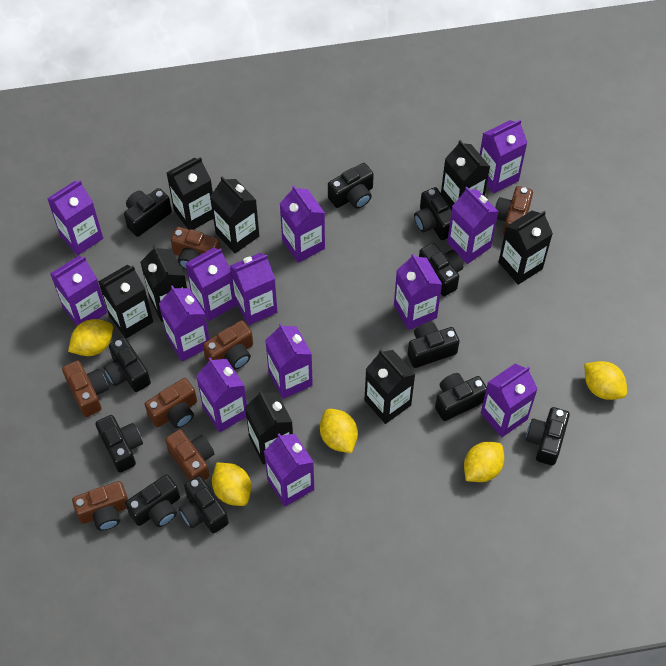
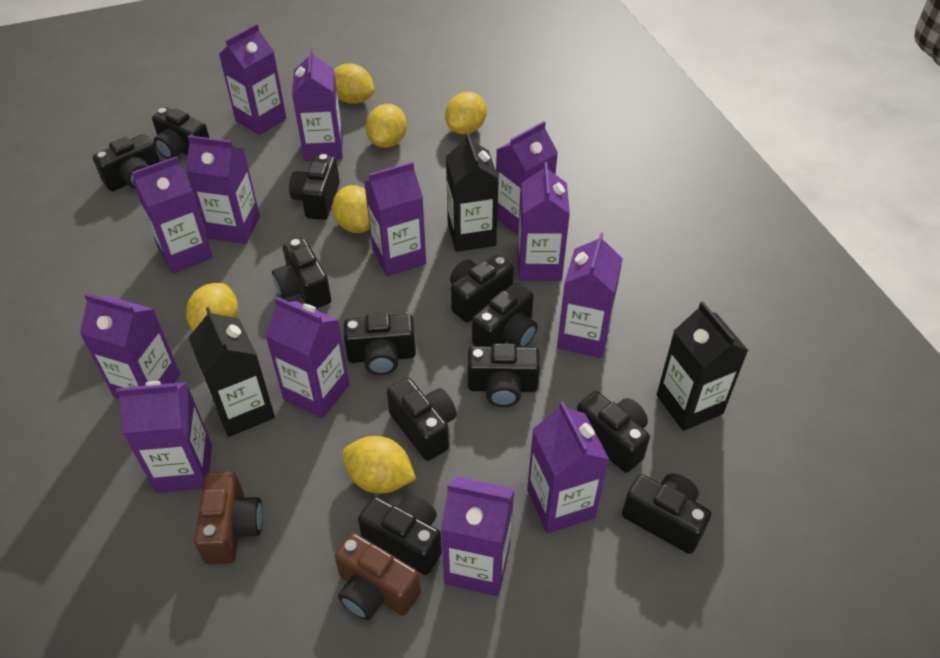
black camera: 11 -> 12
black carton: 8 -> 3
brown camera: 7 -> 2
yellow lemon: 5 -> 6

